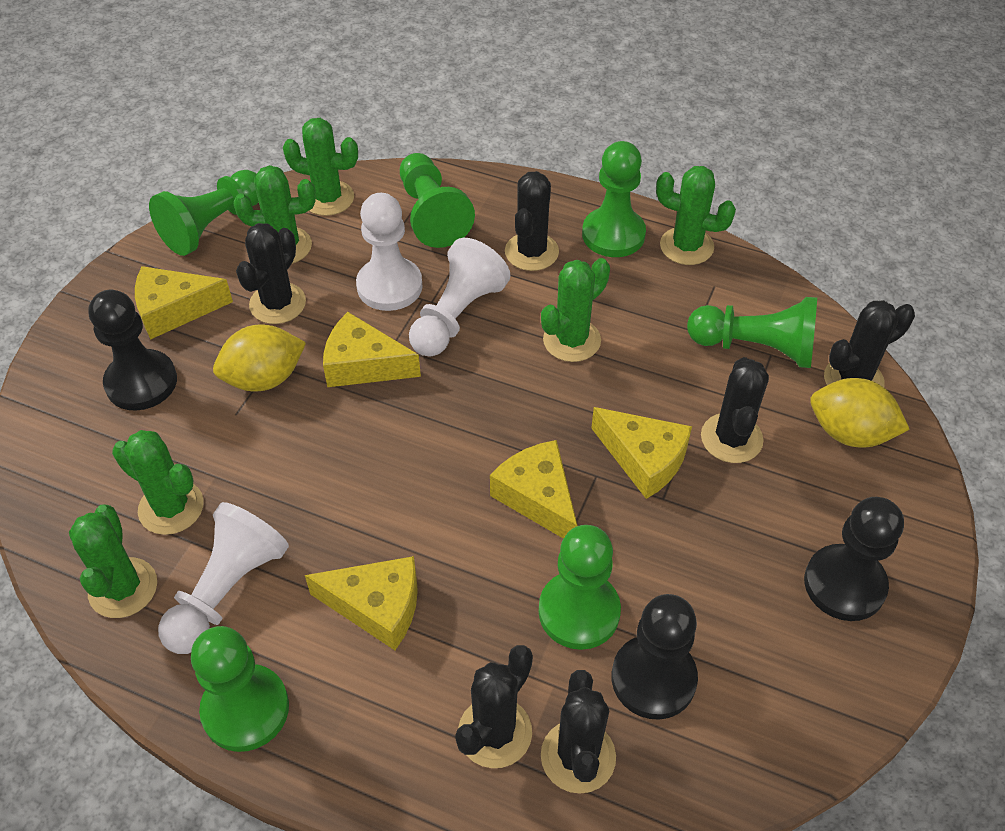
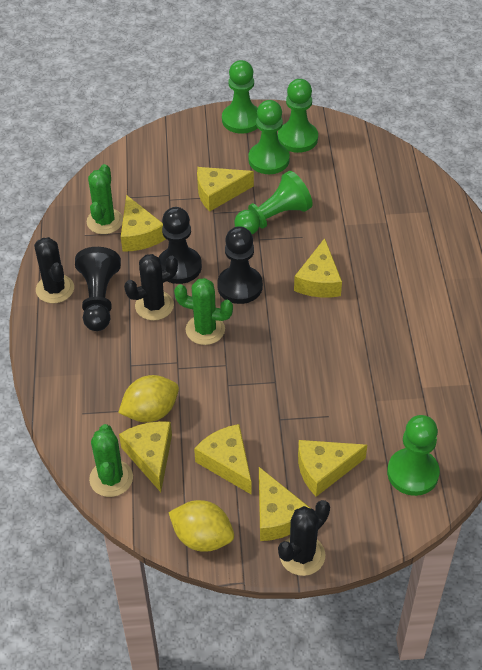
black cactus: 6 -> 3
green cactus: 6 -> 3
green pawn: 6 -> 5
white pawn: 3 -> 0
yellow cheese: 5 -> 7

